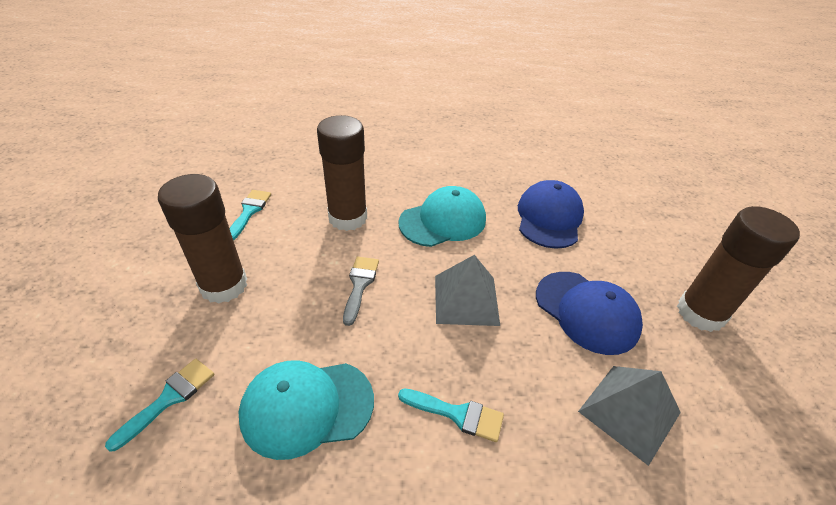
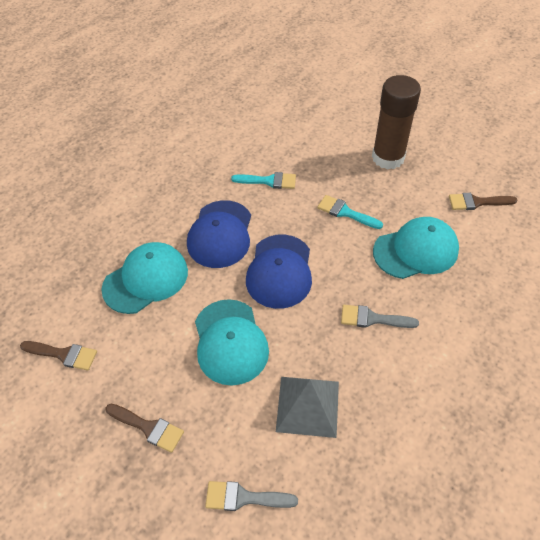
brown brush: 0 -> 3
brown glue stick: 3 -> 1
grey brush: 1 -> 2
grey pyramid: 2 -> 1
turquoise brush: 3 -> 2
turquoise cap: 2 -> 3

